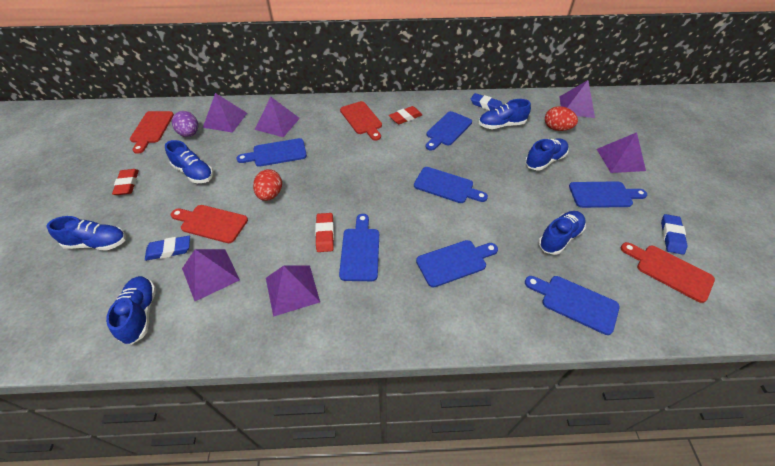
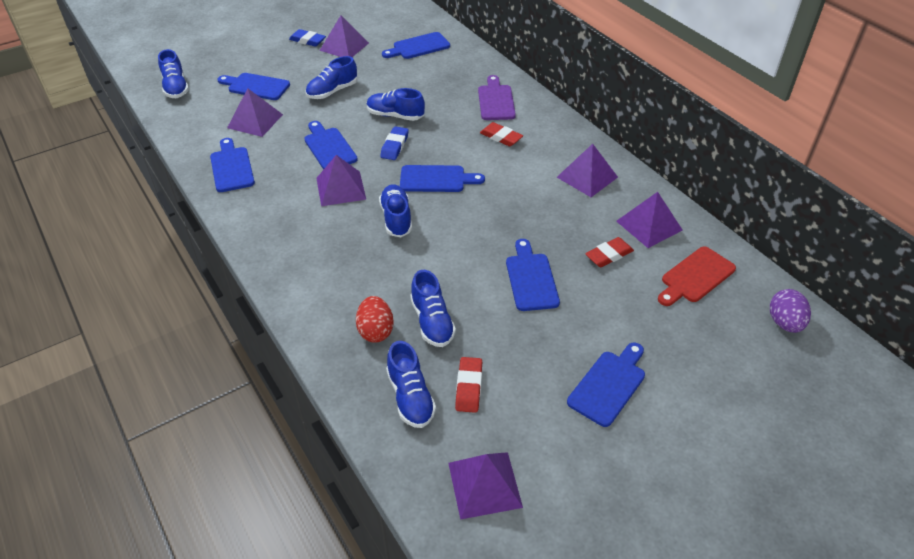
blue eraser: 3 -> 2
purple cutting board: 0 -> 1
red cutting board: 4 -> 1
red egg: 2 -> 1

